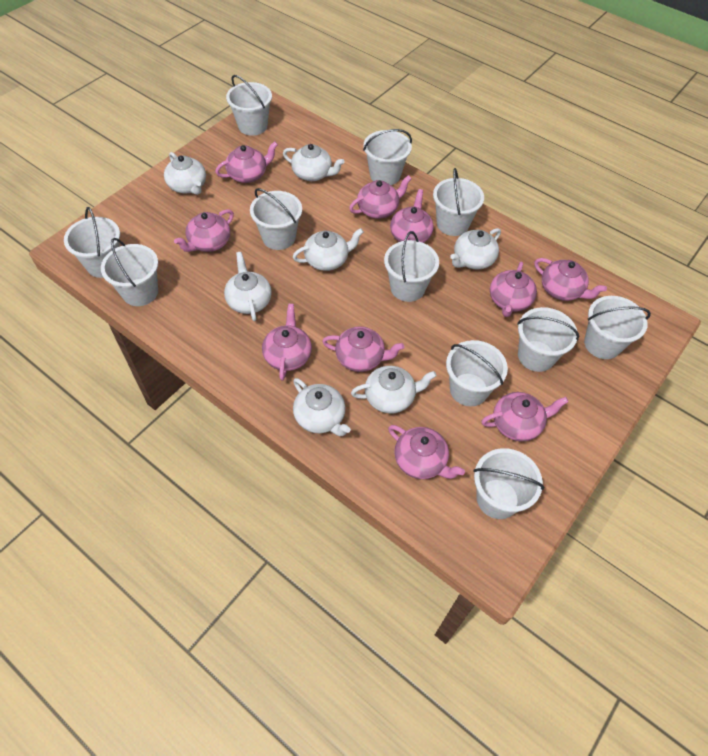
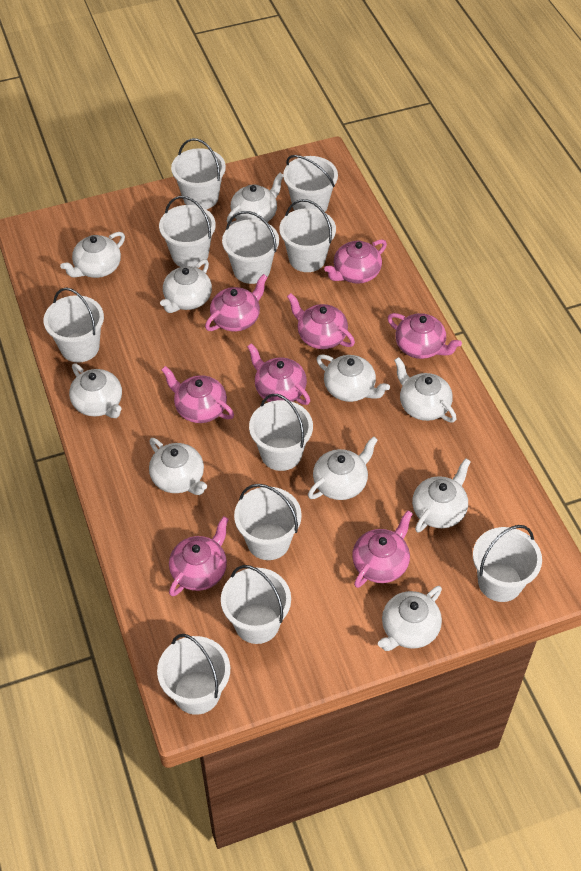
pink teapot: 10 -> 8
white teapot: 7 -> 10

